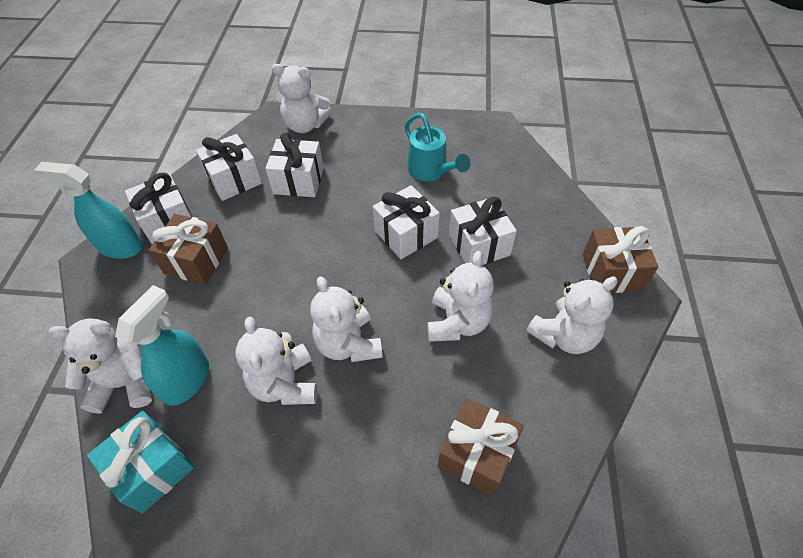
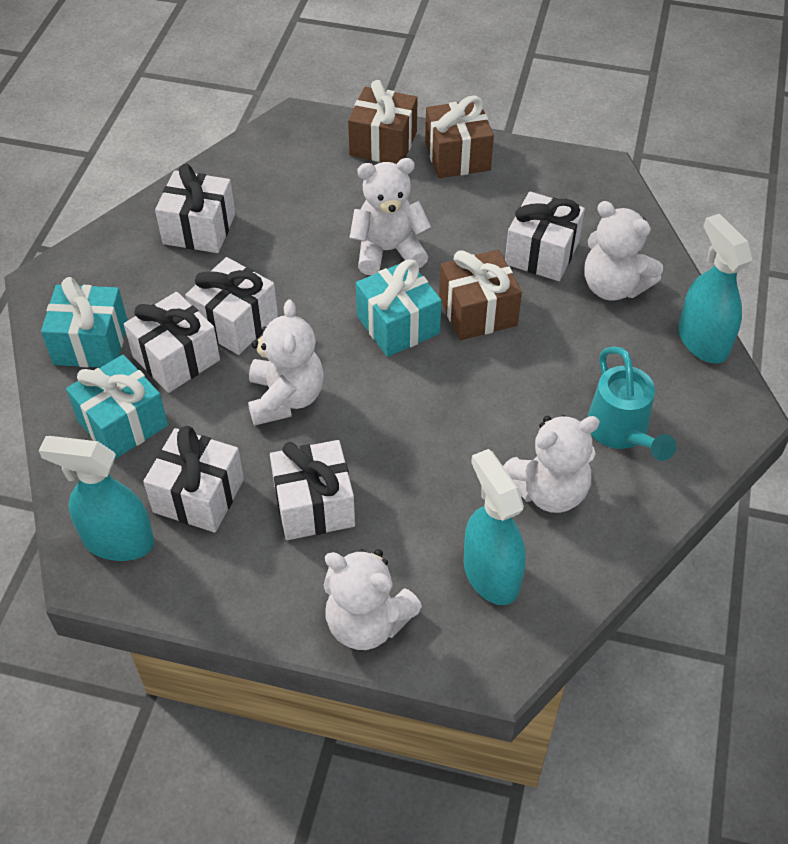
turquoise gift: 1 -> 3
turquoise spray bottle: 2 -> 3
white gift: 5 -> 6
white teddy bear: 6 -> 5

